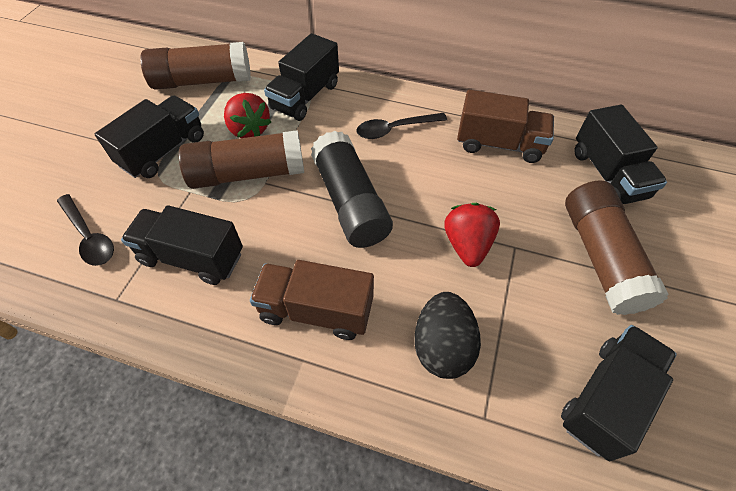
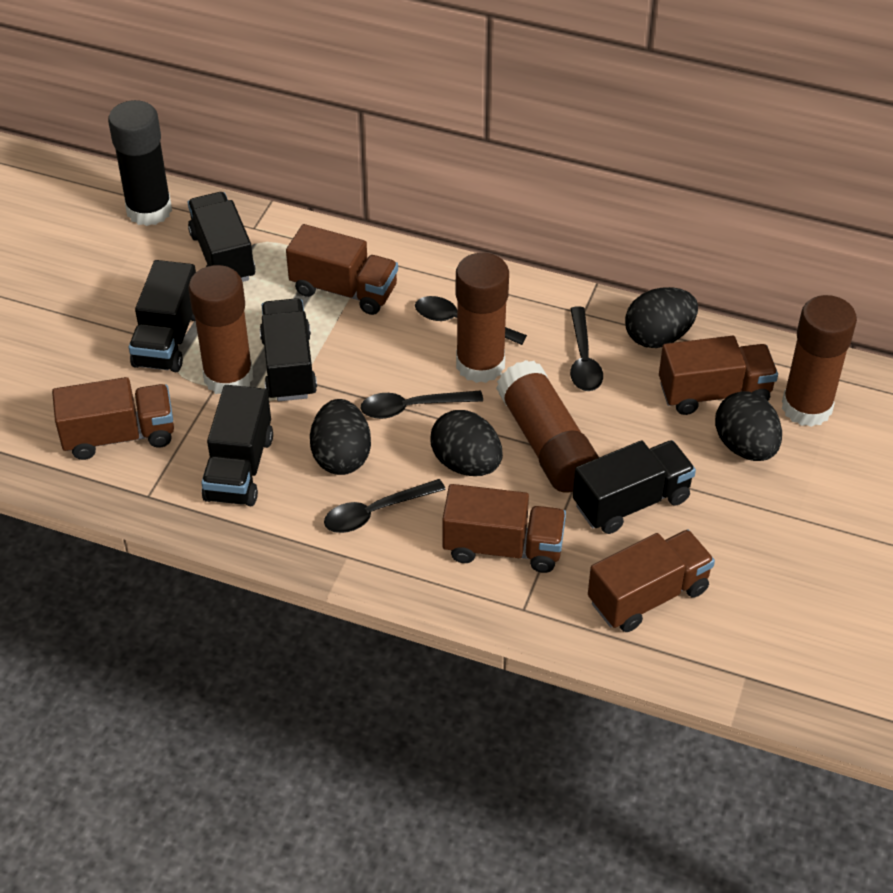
black egg: 1 -> 4
black spoon: 2 -> 4
brown glue stick: 3 -> 4
brown truck: 2 -> 5
red strawberry: 2 -> 0

